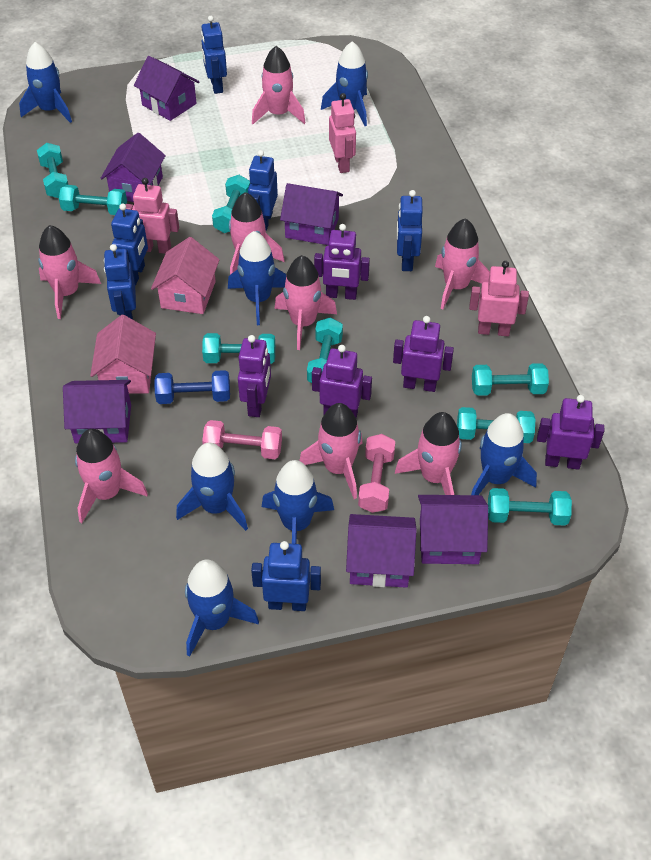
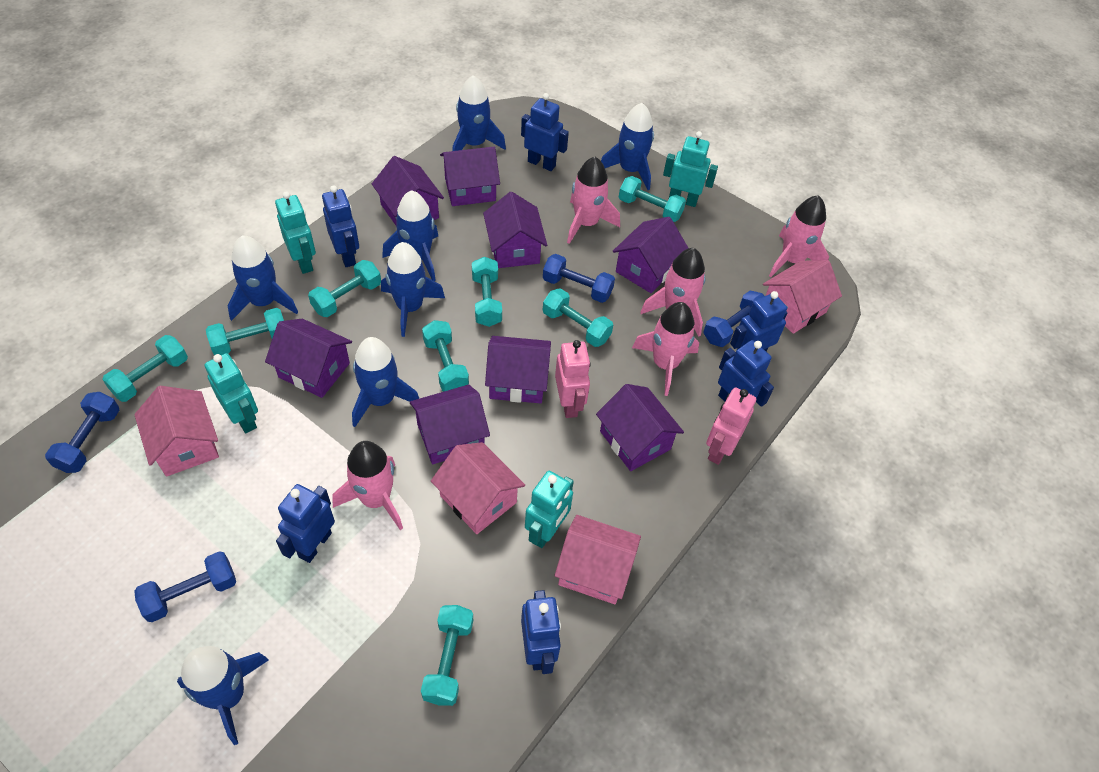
blue dumbbell: 1 -> 4
pink dumbbell: 2 -> 0
pink house: 2 -> 4
pink robot: 3 -> 2
pink rocket: 8 -> 5
purple house: 6 -> 8
purple robot: 5 -> 0
turquoise robot: 0 -> 4

